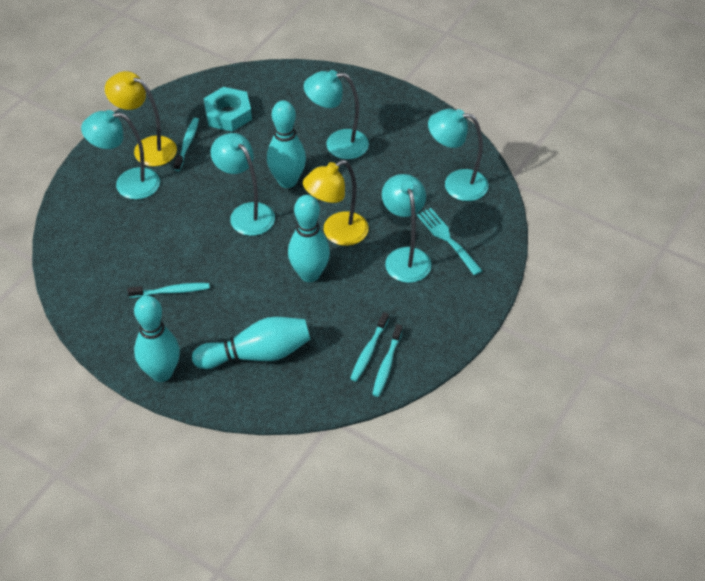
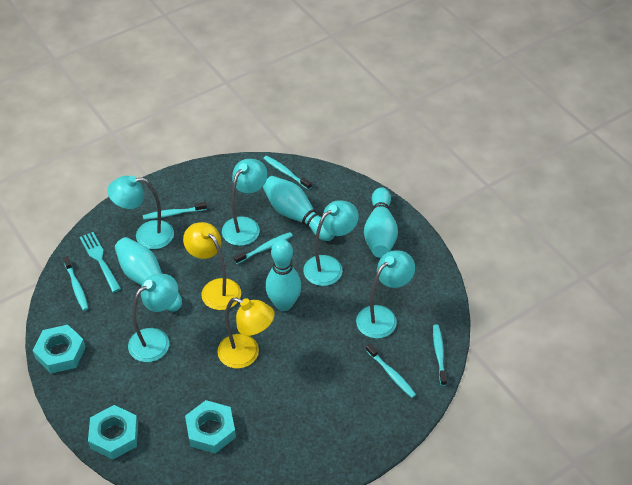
turquoise nut: 1 -> 3
turquoise toothbrush: 4 -> 6

